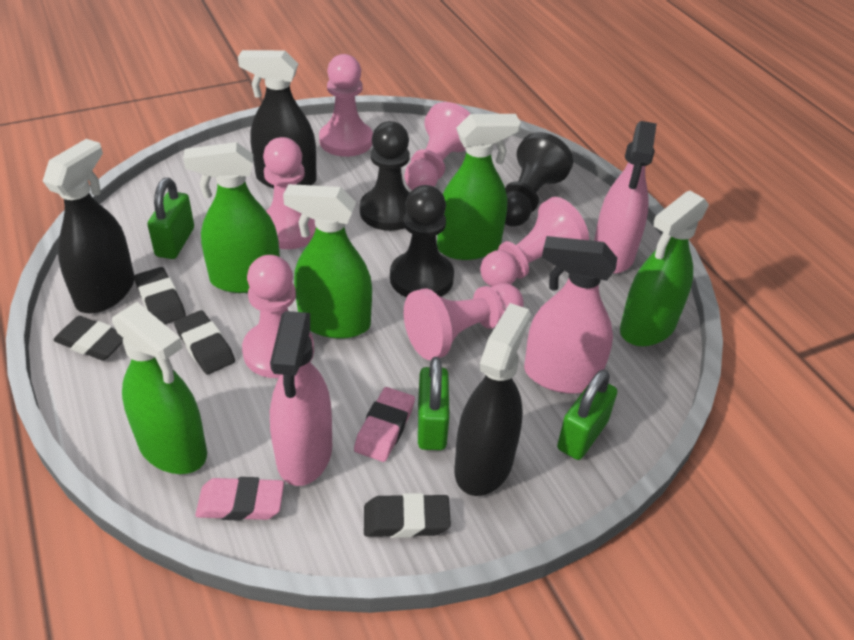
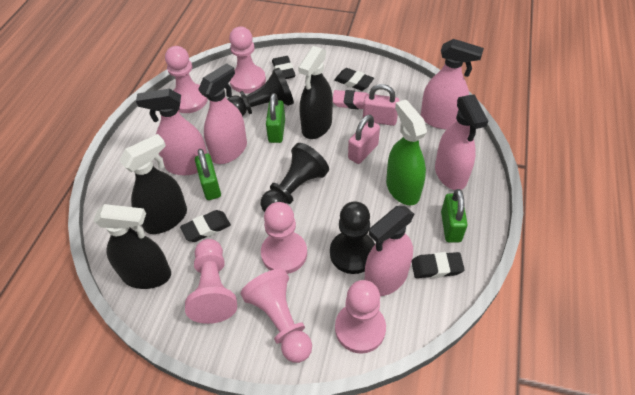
green spray bottle: 5 -> 1
pink eraser: 2 -> 1
pink padlock: 0 -> 2
pink spray bottle: 3 -> 5

